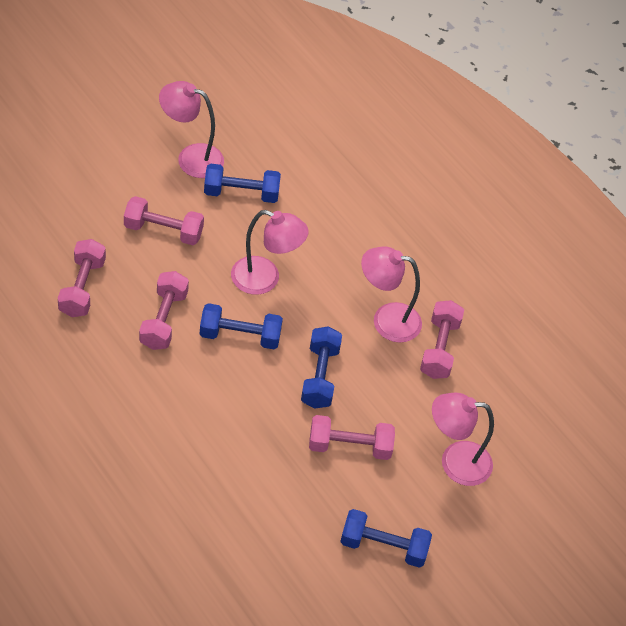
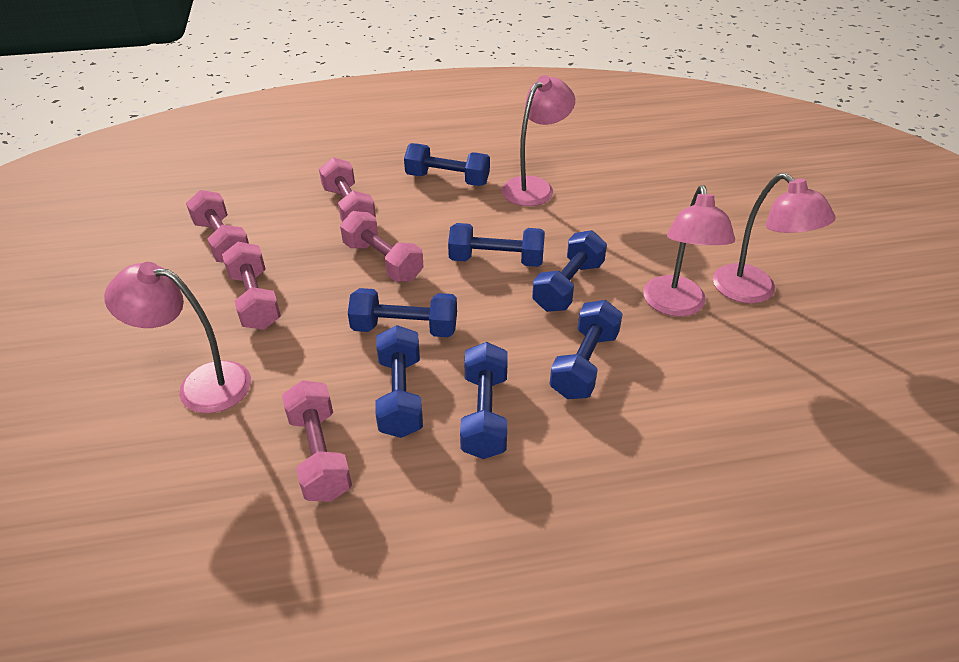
blue dumbbell: 4 -> 7

